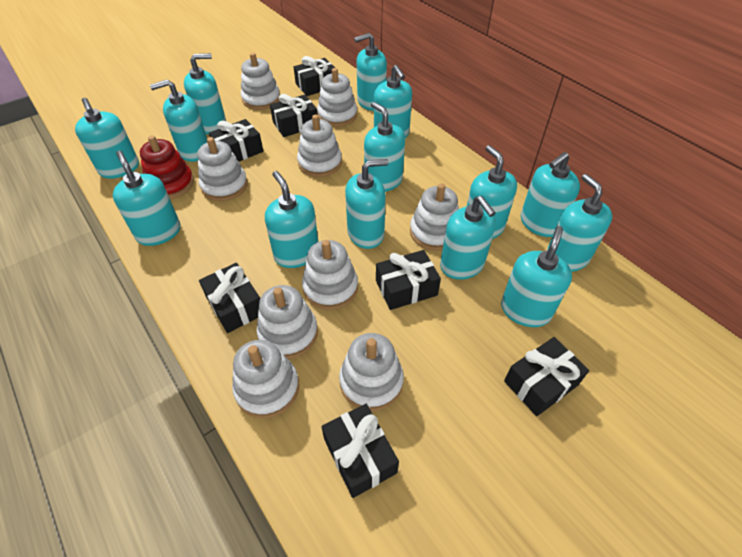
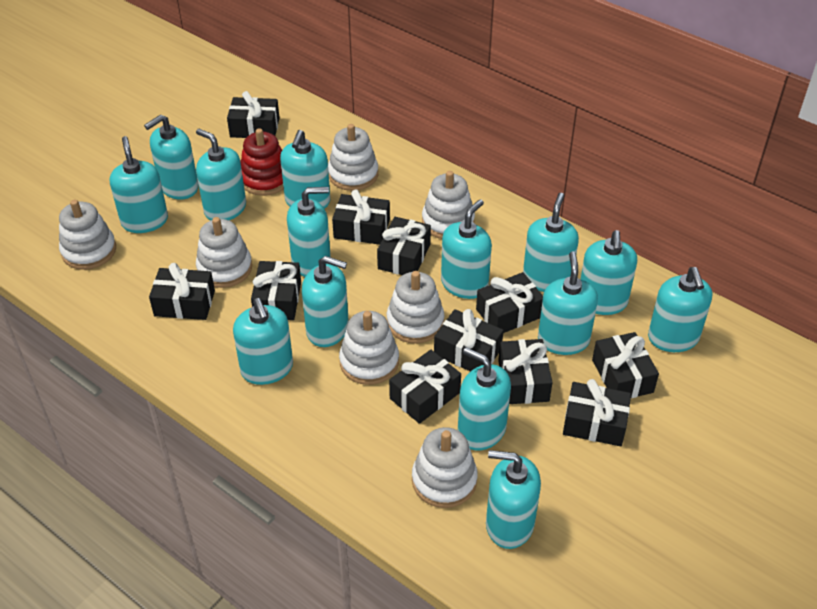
black gift: 7 -> 11
white stacking toy: 9 -> 7

